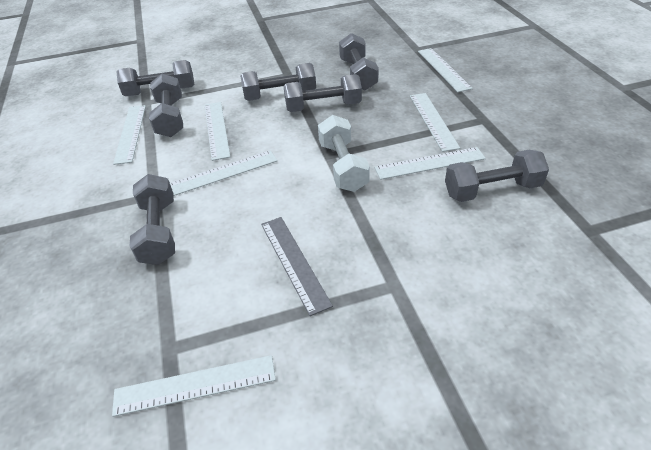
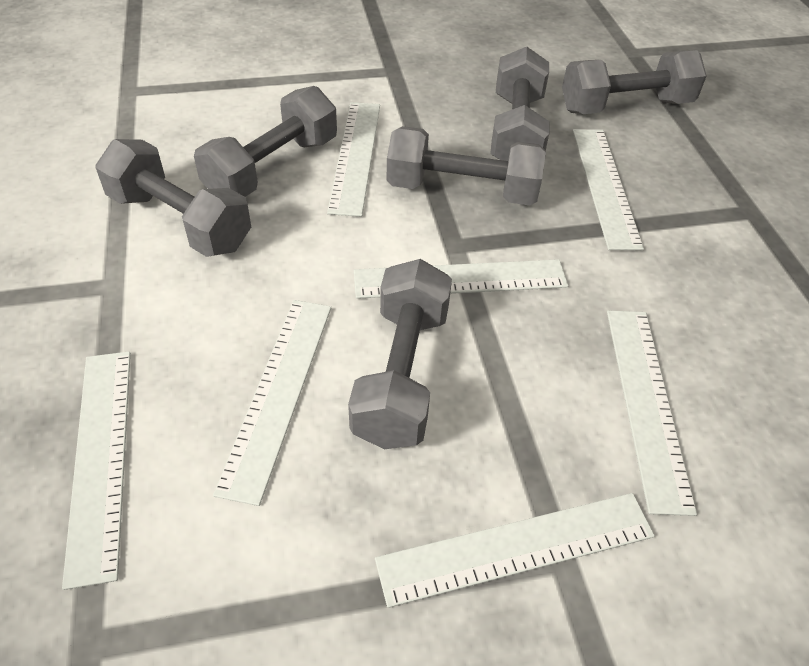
grey dumbbell: 7 -> 6
grey ruler: 1 -> 0
white dumbbell: 1 -> 0

